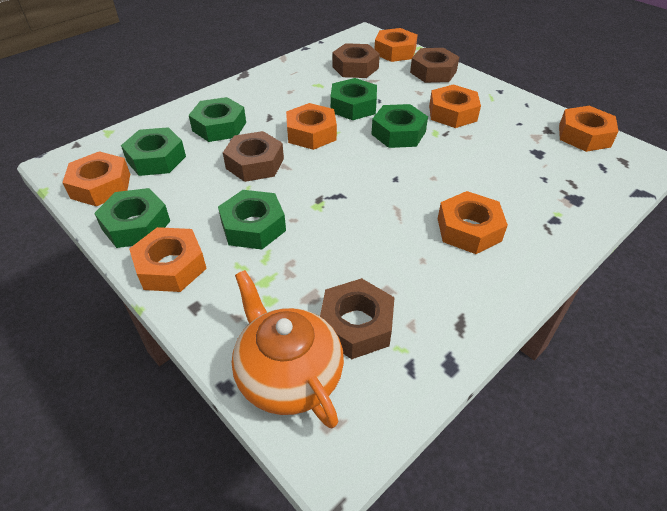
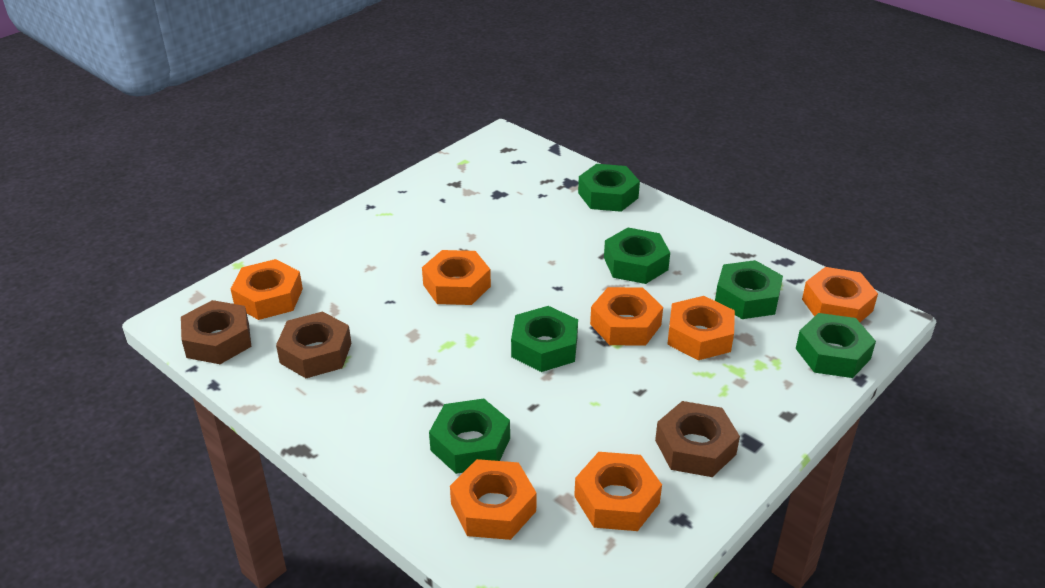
brown nut: 4 -> 3
orange teapot: 1 -> 0

